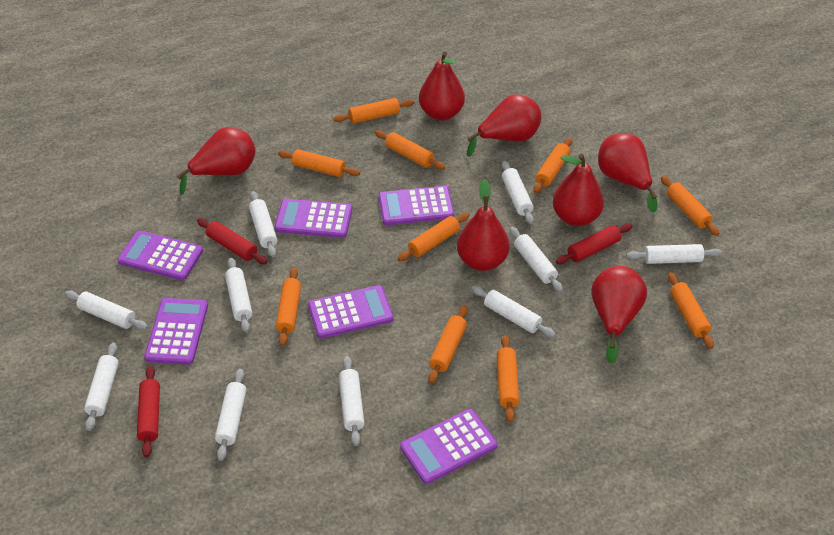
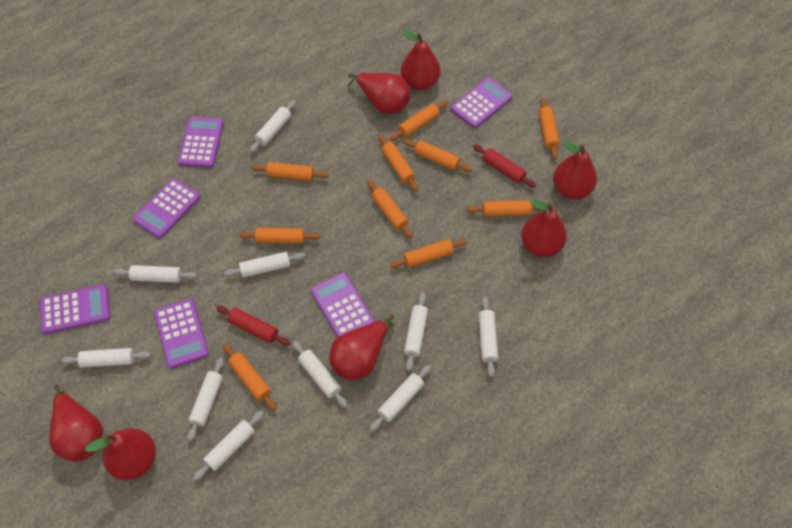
red rolling pin: 3 -> 2

